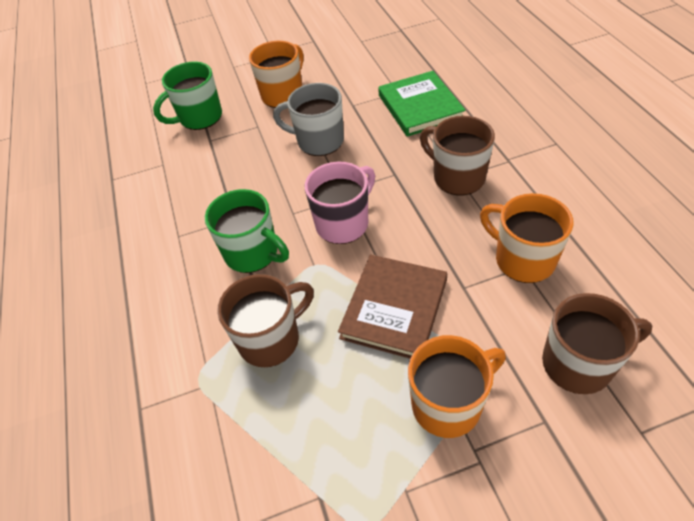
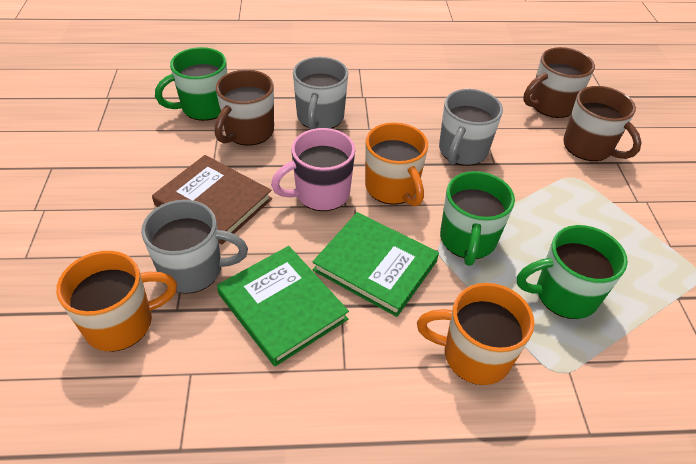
green book: 1 -> 2
green mug: 2 -> 3
grey mug: 1 -> 3

